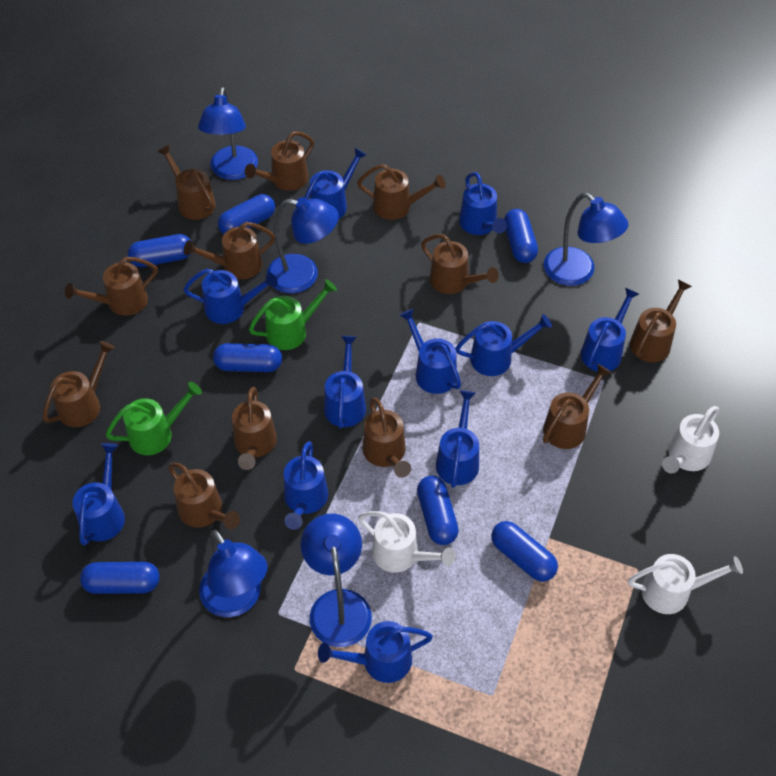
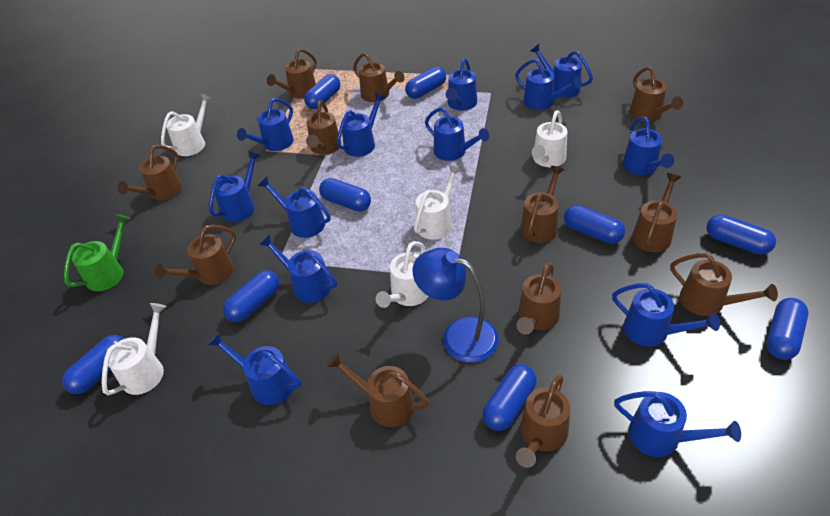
blue capsule: 7 -> 9
blue lamp: 5 -> 1
blue watering can: 11 -> 13
green watering can: 2 -> 1
white watering can: 3 -> 5

